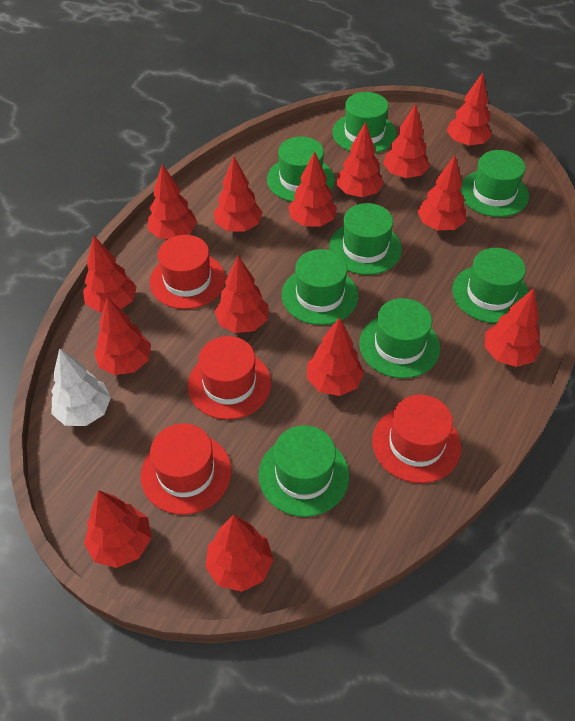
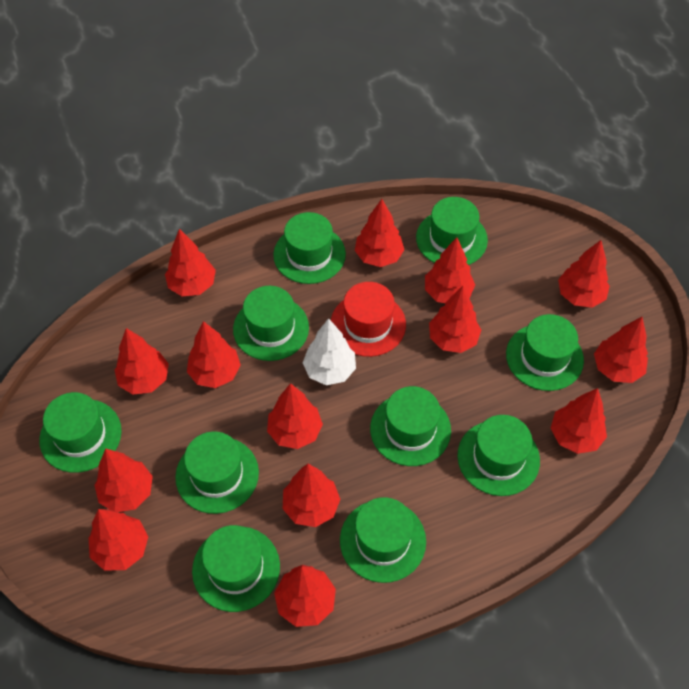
green hat: 8 -> 10
red hat: 4 -> 1

